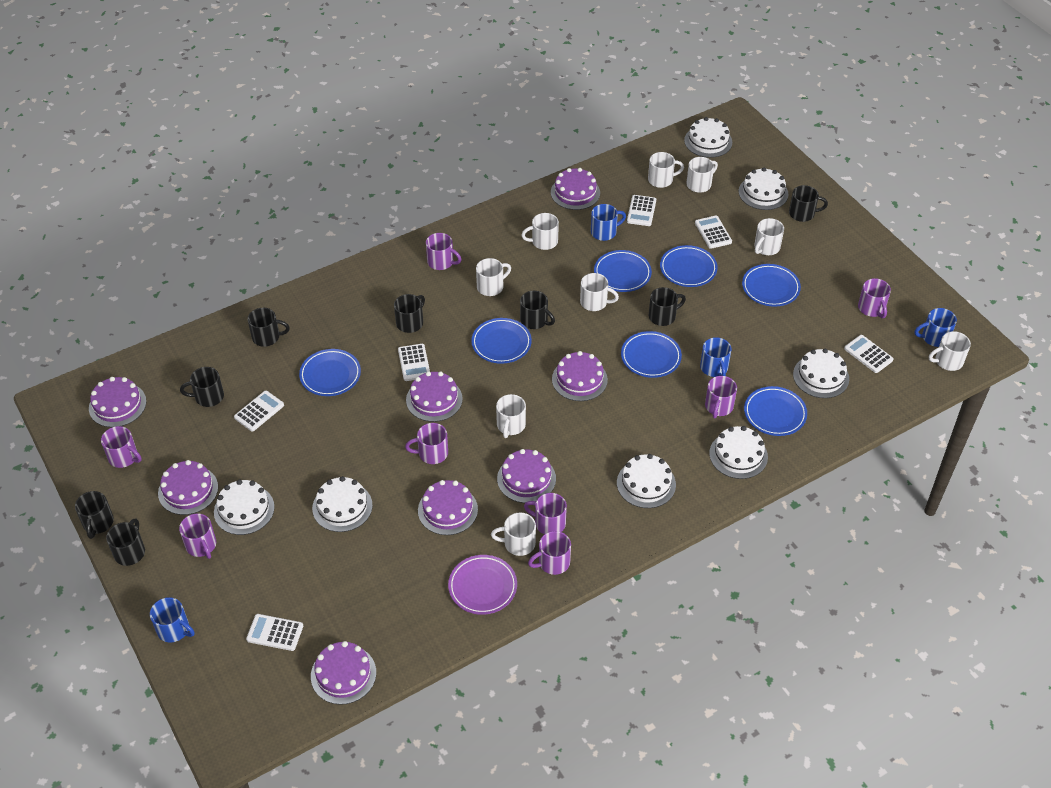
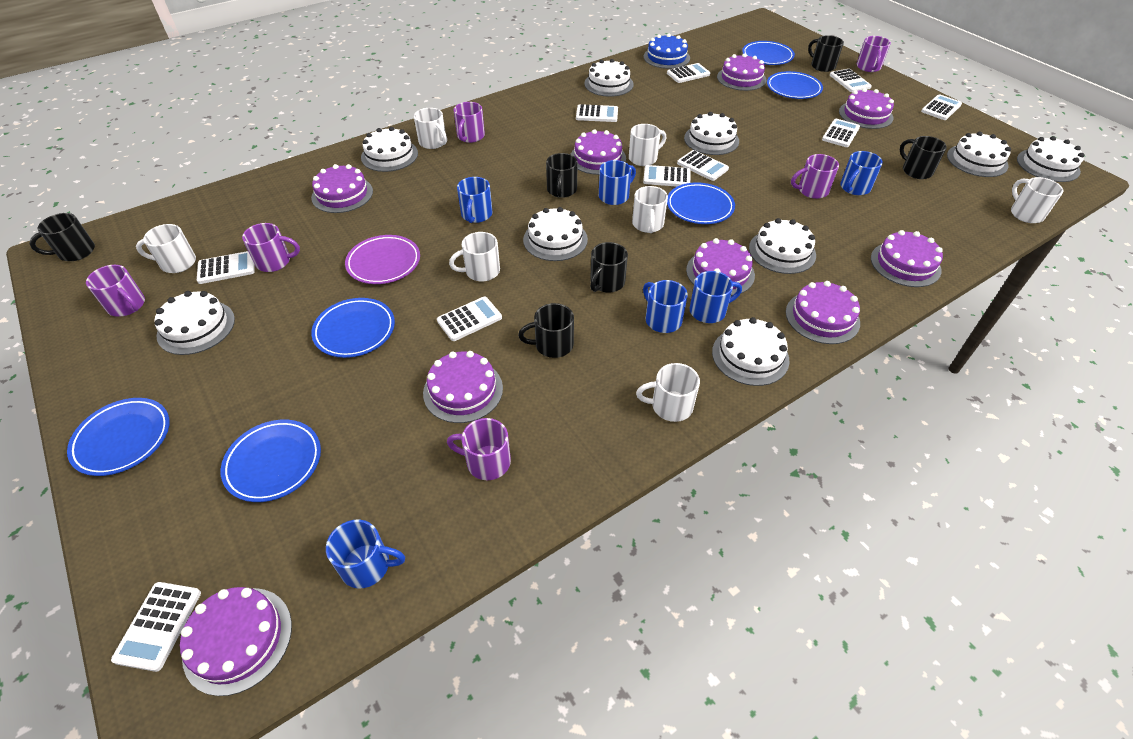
black mug: 8 -> 6
blue cake: 0 -> 1
blue mug: 4 -> 6
blue plate: 7 -> 6
purple cake: 8 -> 9
purple mug: 8 -> 6
white cake: 7 -> 9
white calculator: 6 -> 10
white mug: 9 -> 7

